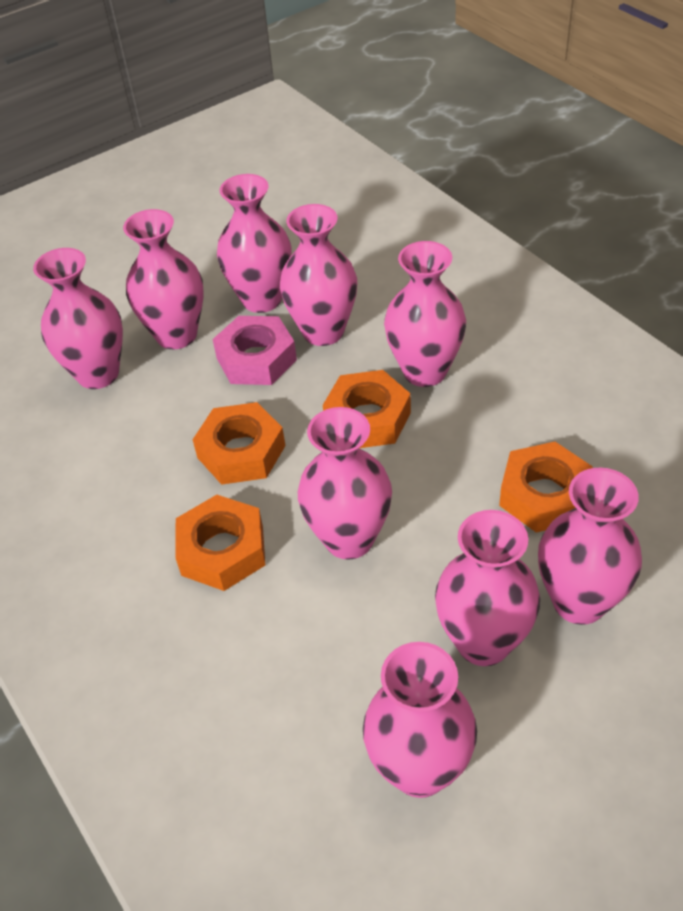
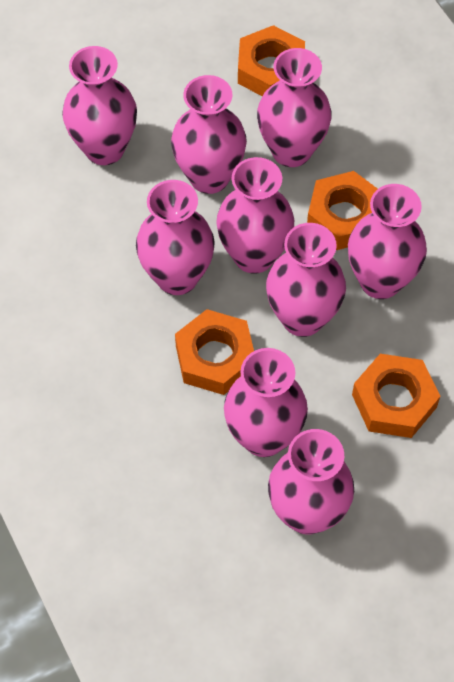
pink nut: 1 -> 0

